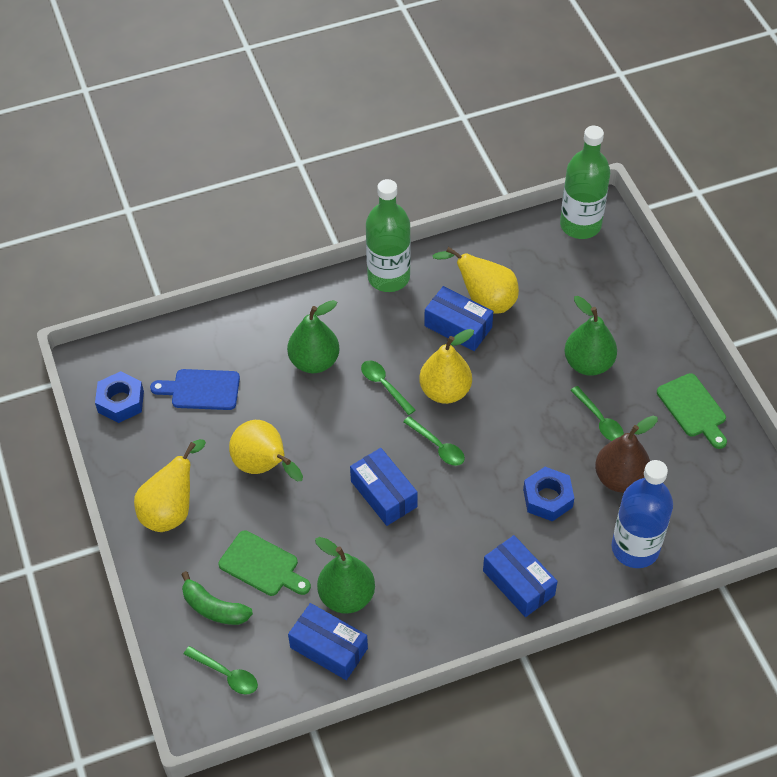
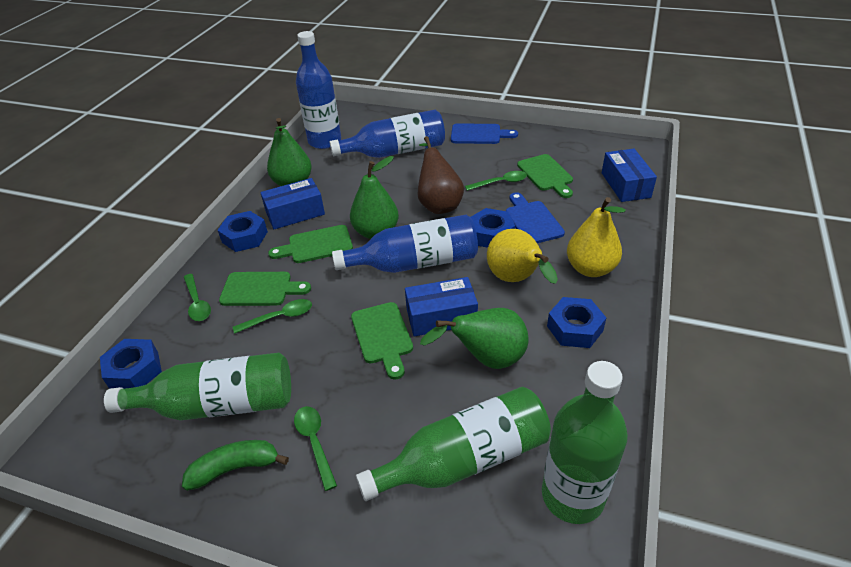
blue bottle: 1 -> 3
blue box: 4 -> 3
blue cutting board: 1 -> 2
blue nut: 2 -> 4
green bottle: 2 -> 3
green cutting board: 2 -> 4
yellow pear: 4 -> 2

